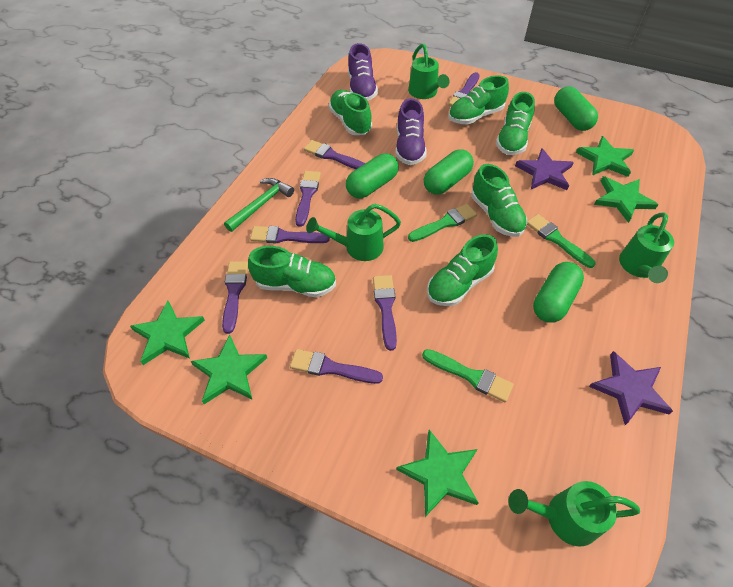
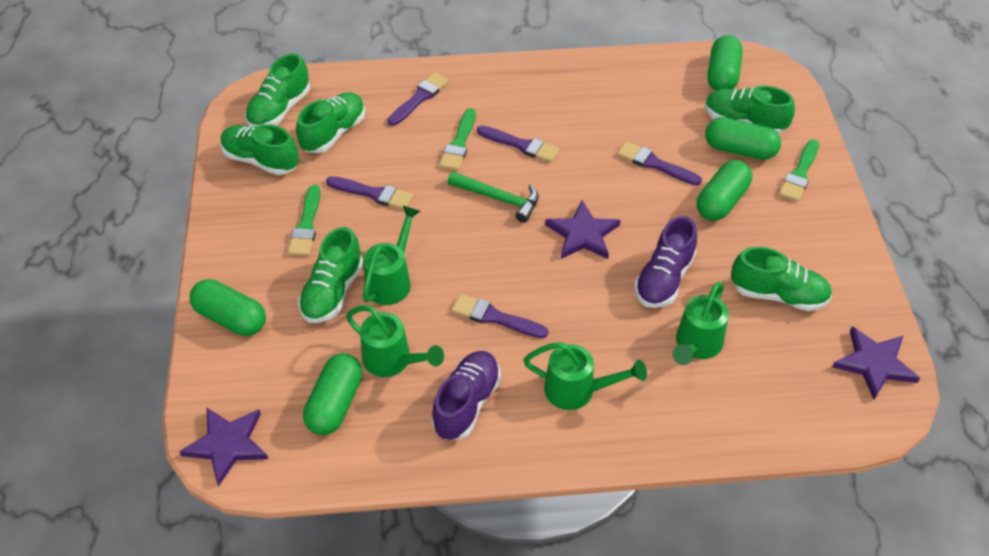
green capsule: 4 -> 5
green star: 5 -> 0
purple brush: 7 -> 5
purple star: 2 -> 3

